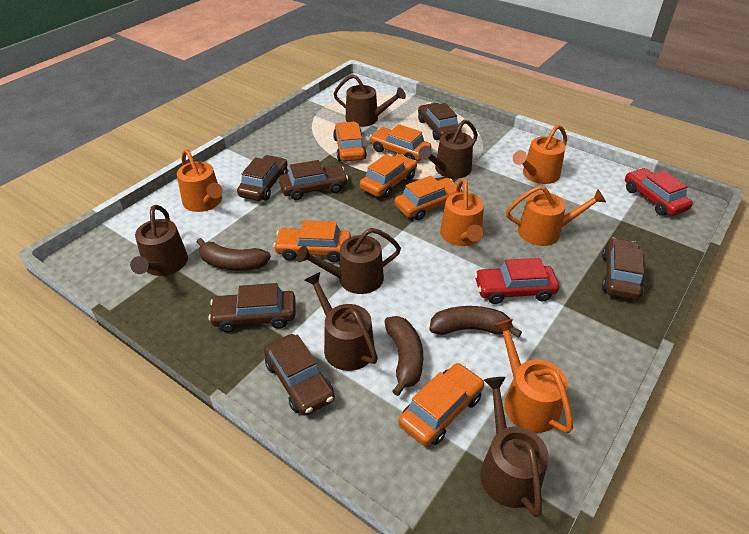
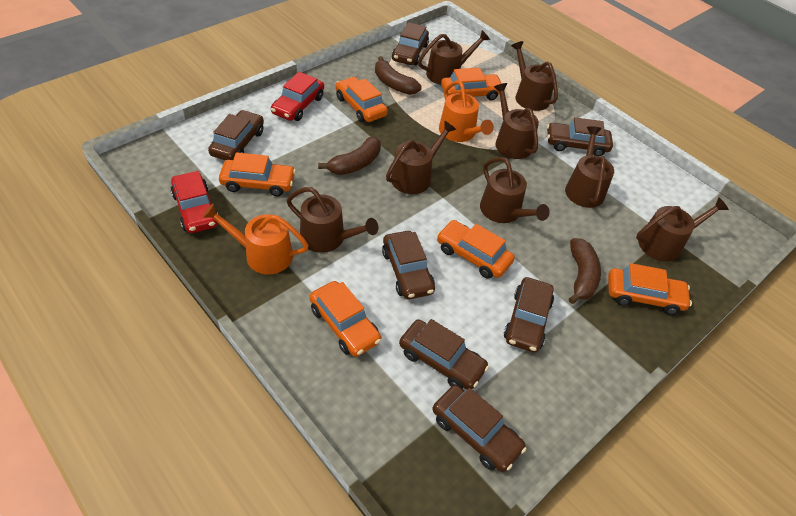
brown car: 6 -> 7
brown watering can: 6 -> 8
orange watering can: 5 -> 2

